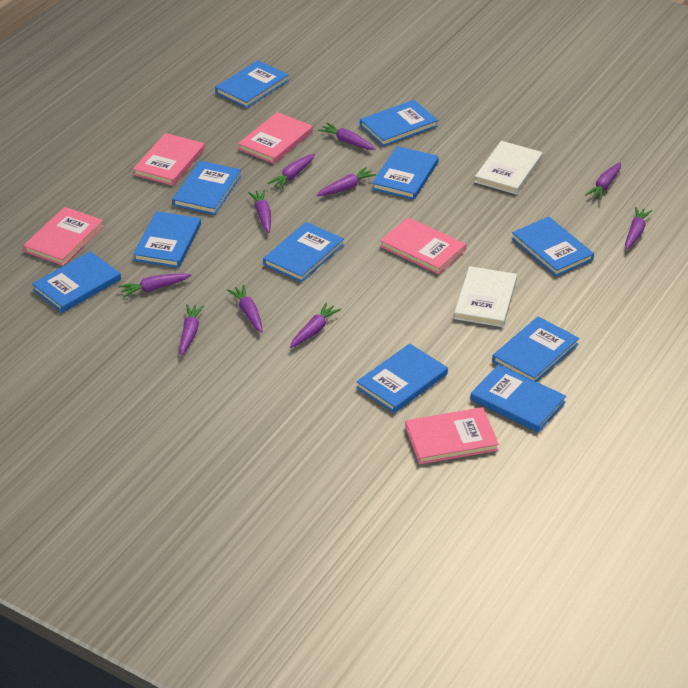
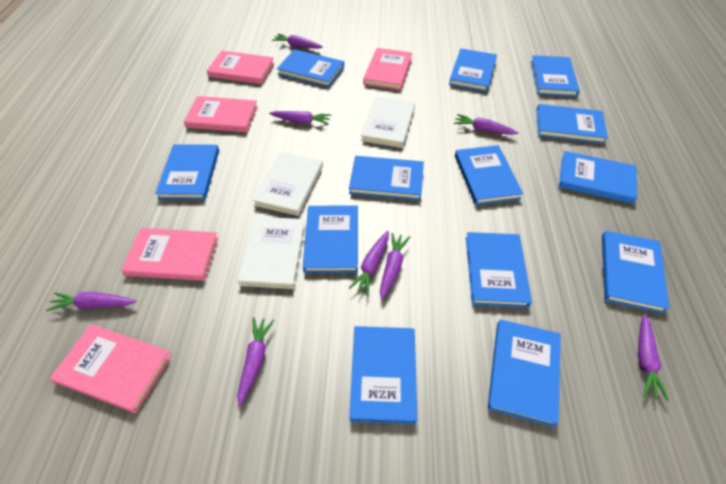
blue book: 11 -> 13
purple carrot: 10 -> 8
white book: 2 -> 3

